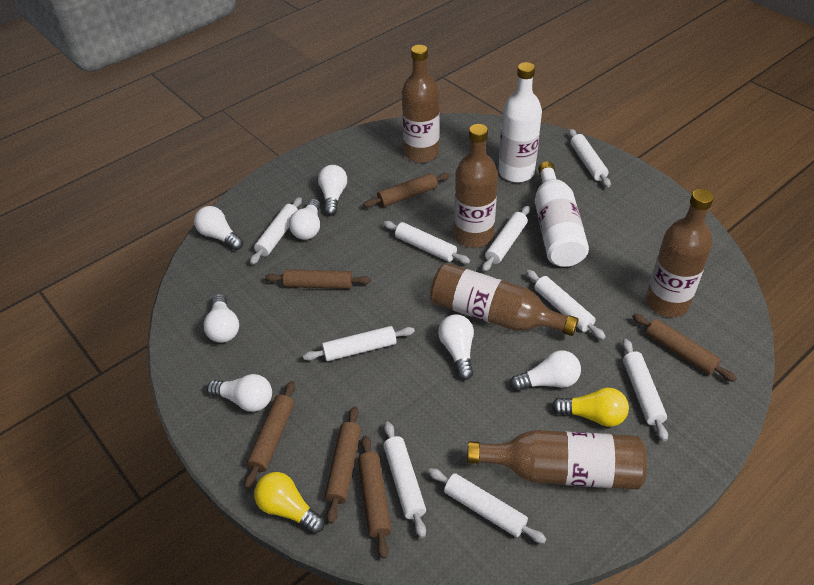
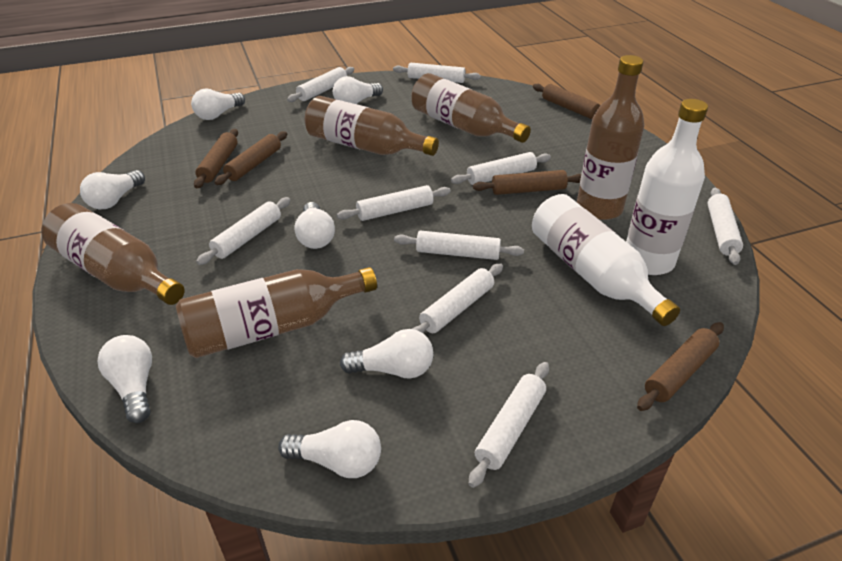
brown rolling pin: 6 -> 5
yellow light bulb: 2 -> 0

